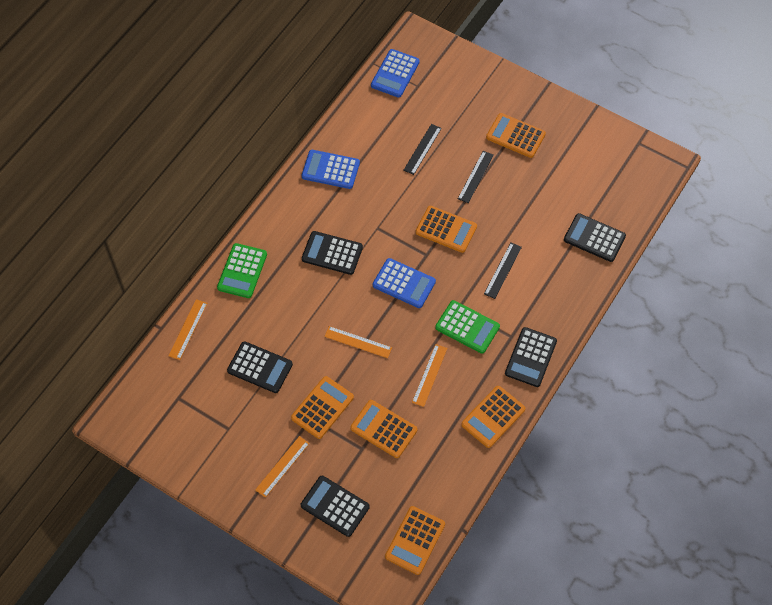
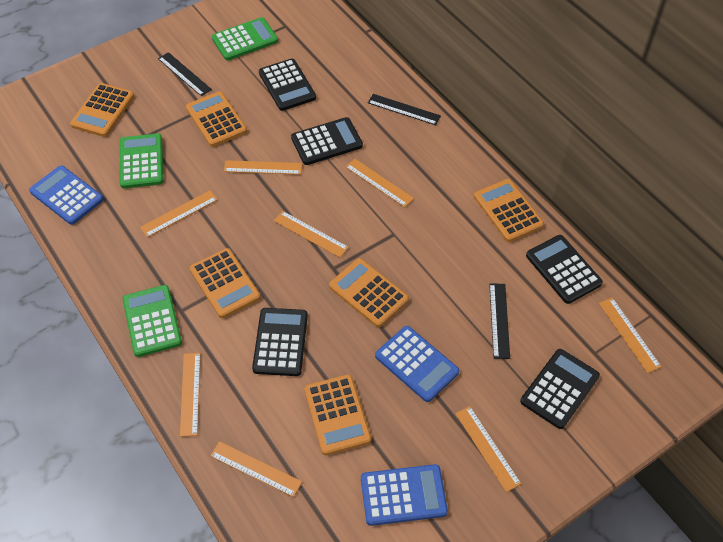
green calculator: 2 -> 3
orange ruler: 4 -> 8

